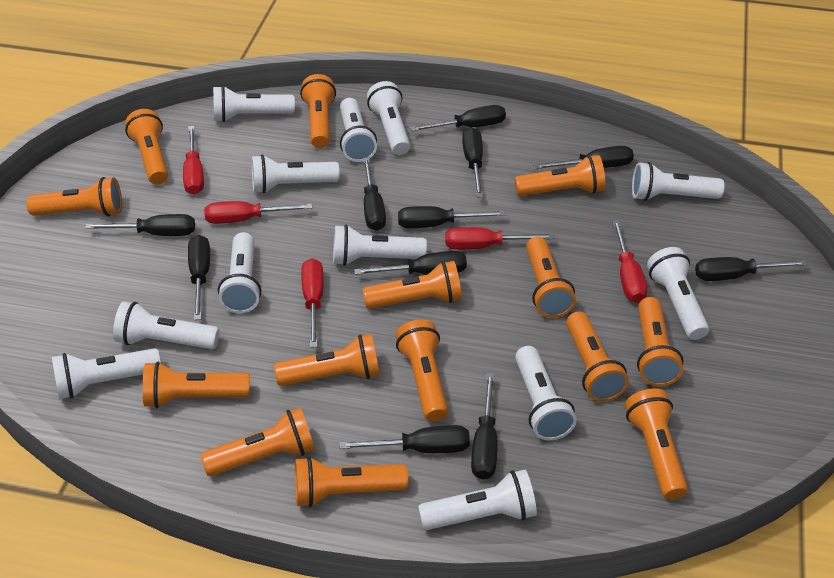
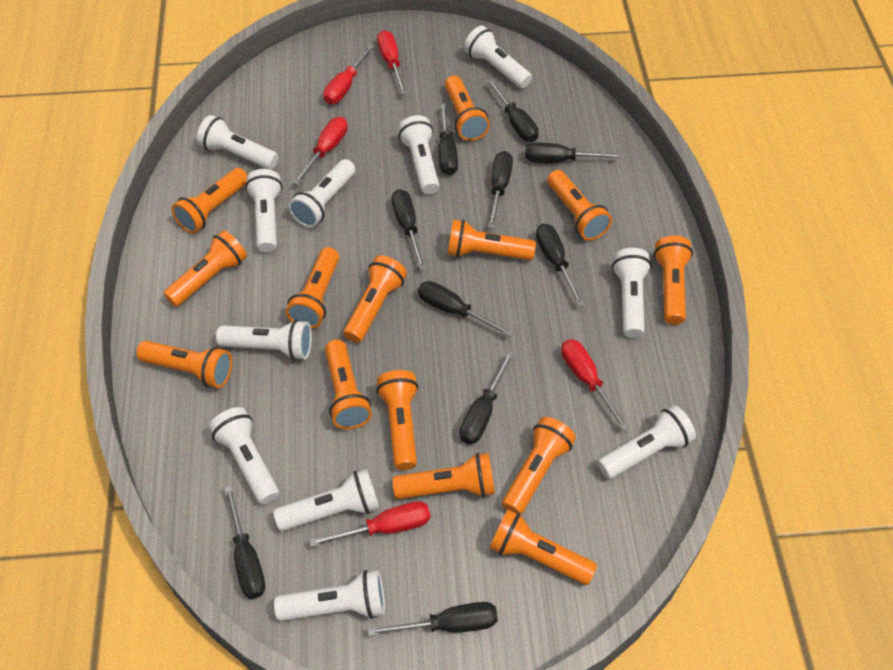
black screwdriver: 11 -> 10
white flashlight: 12 -> 11

